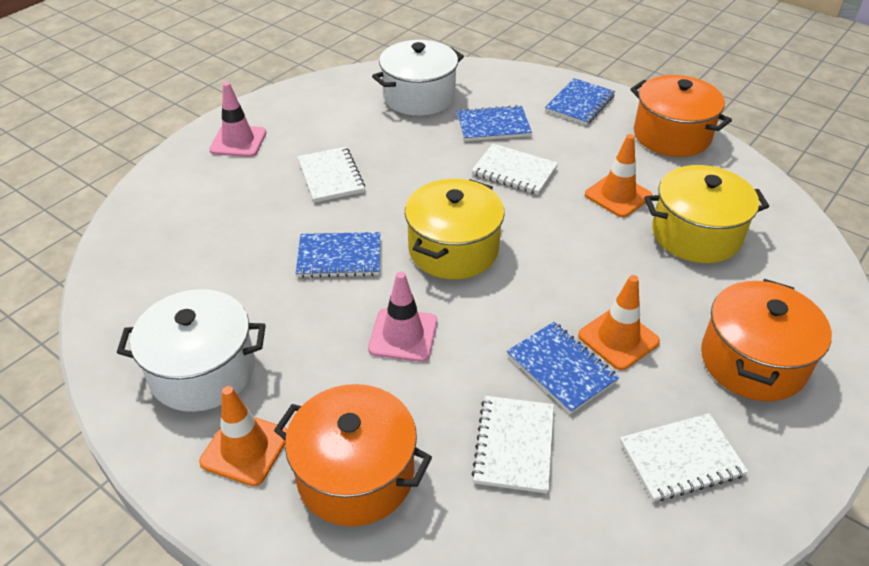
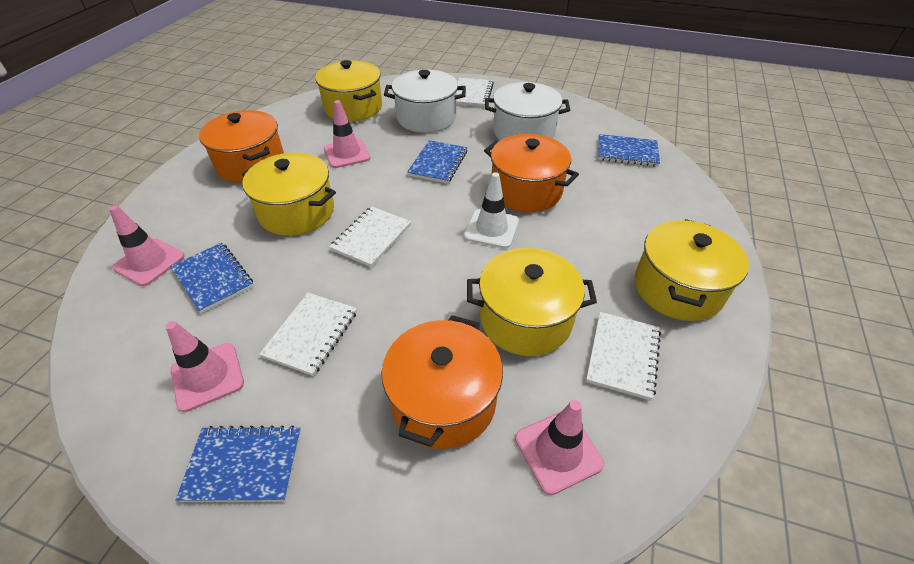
orange traffic cone: 3 -> 0
pink traffic cone: 2 -> 4
white traffic cone: 0 -> 1
yellow pot: 2 -> 4

